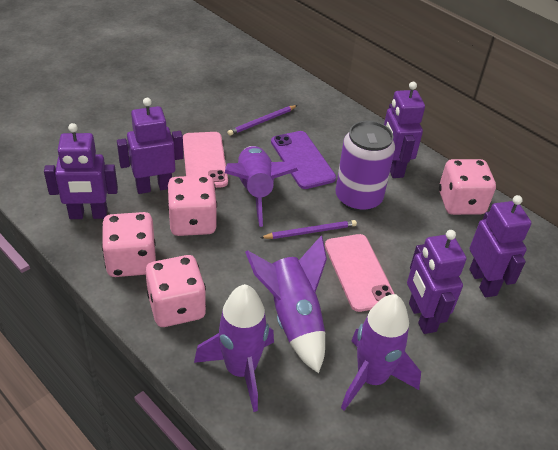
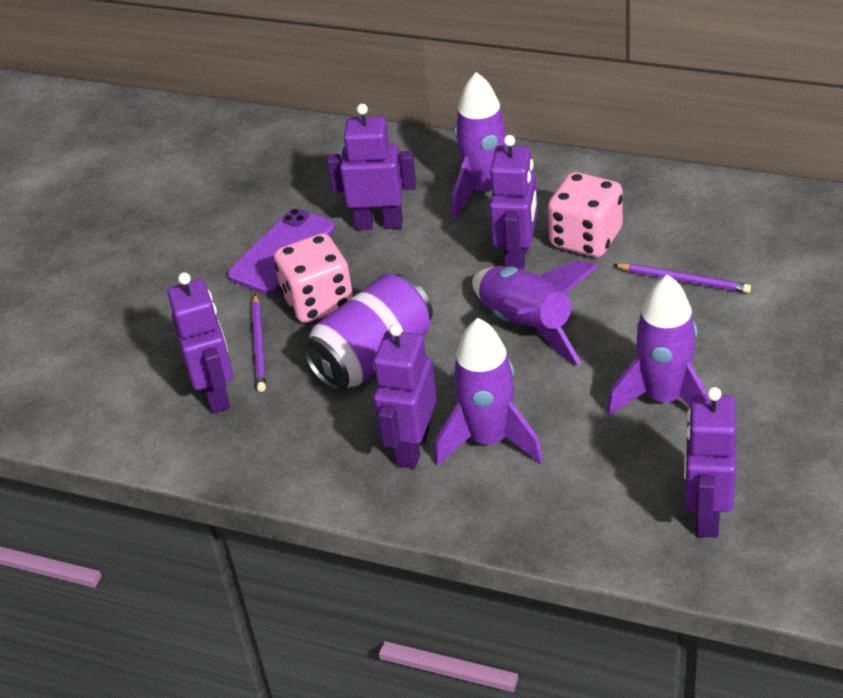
pink dice: 4 -> 2
pink phone: 2 -> 0

